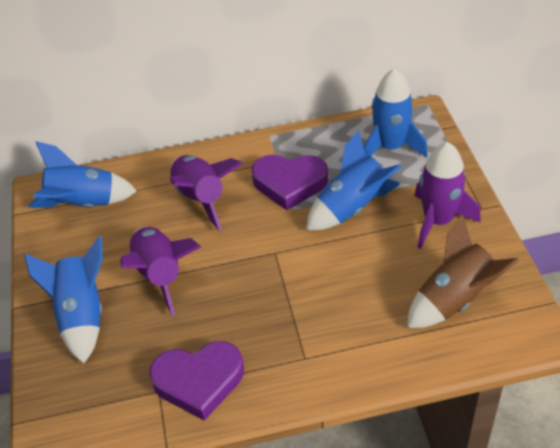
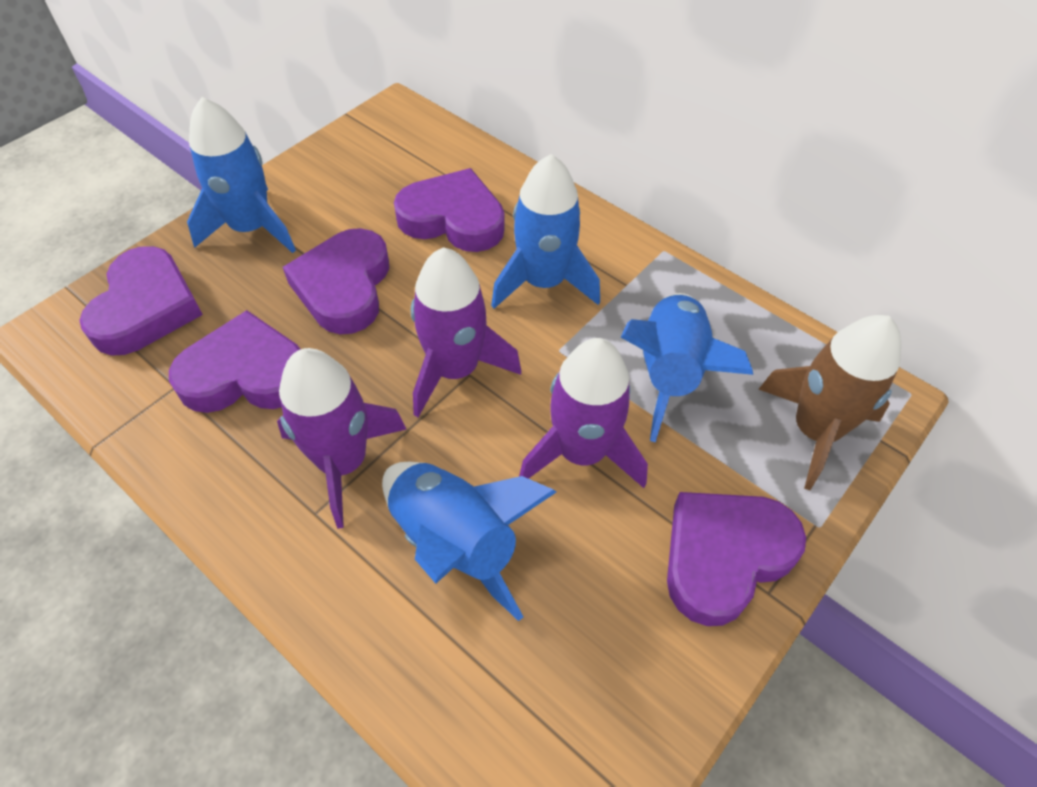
purple heart: 2 -> 5

